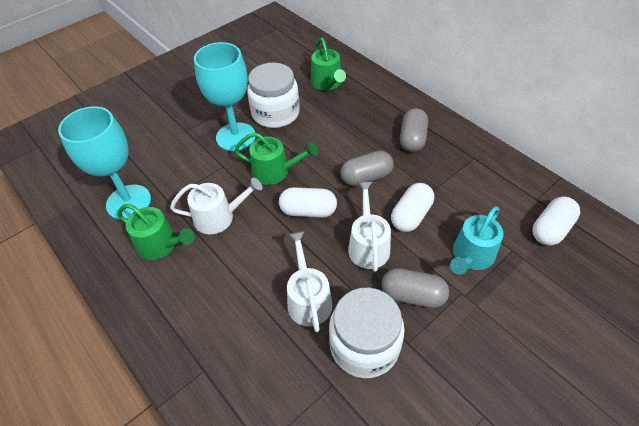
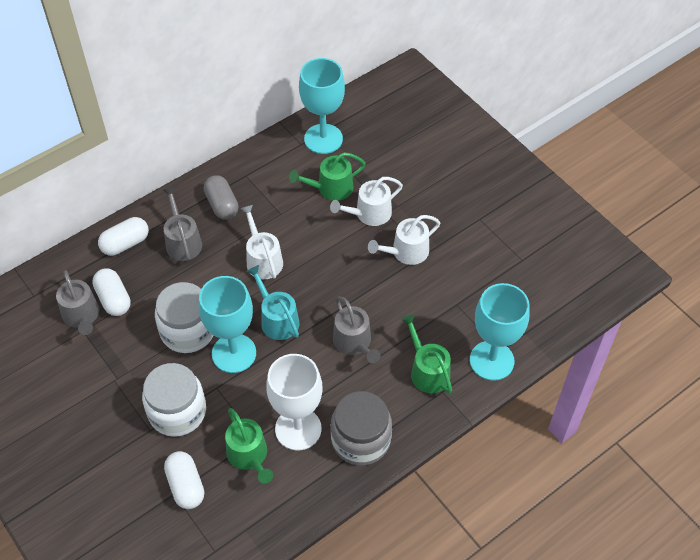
grey capsule: 3 -> 1
grey jar: 0 -> 1
grey watering can: 0 -> 3
turquoise goblet: 2 -> 3
white goblet: 0 -> 1

